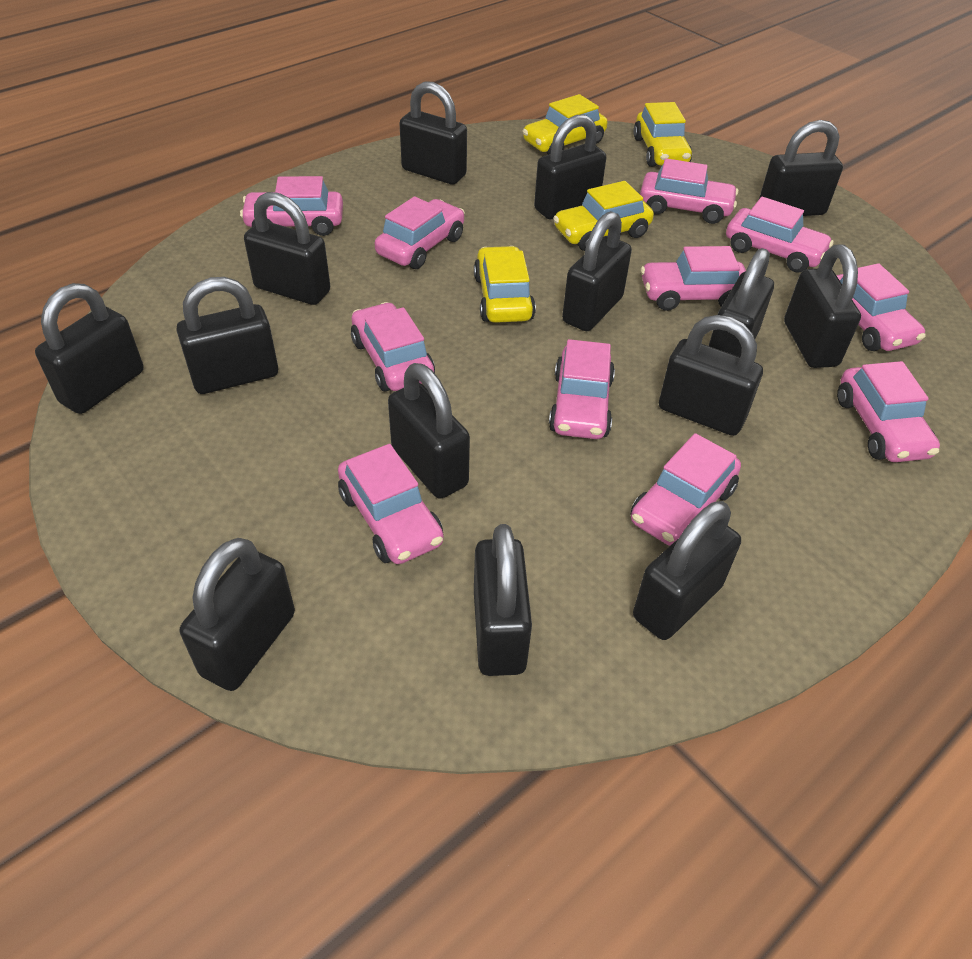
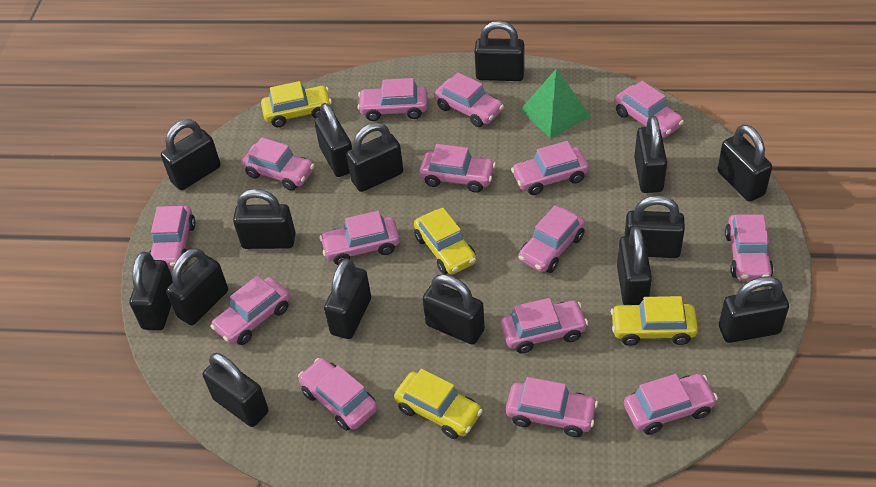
black padlock: 14 -> 15
green pyramid: 0 -> 1
pink car: 11 -> 15

